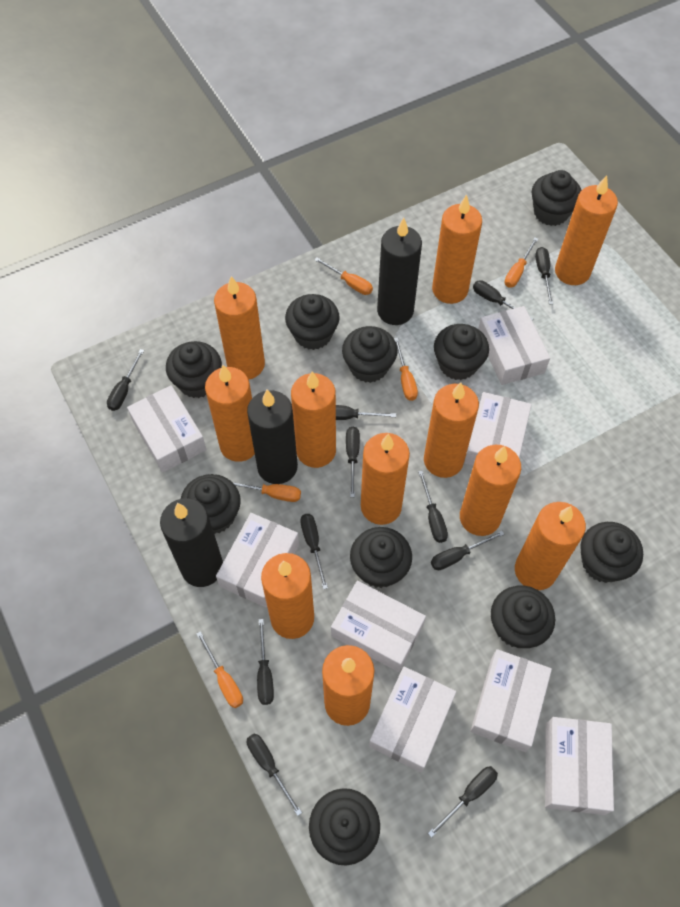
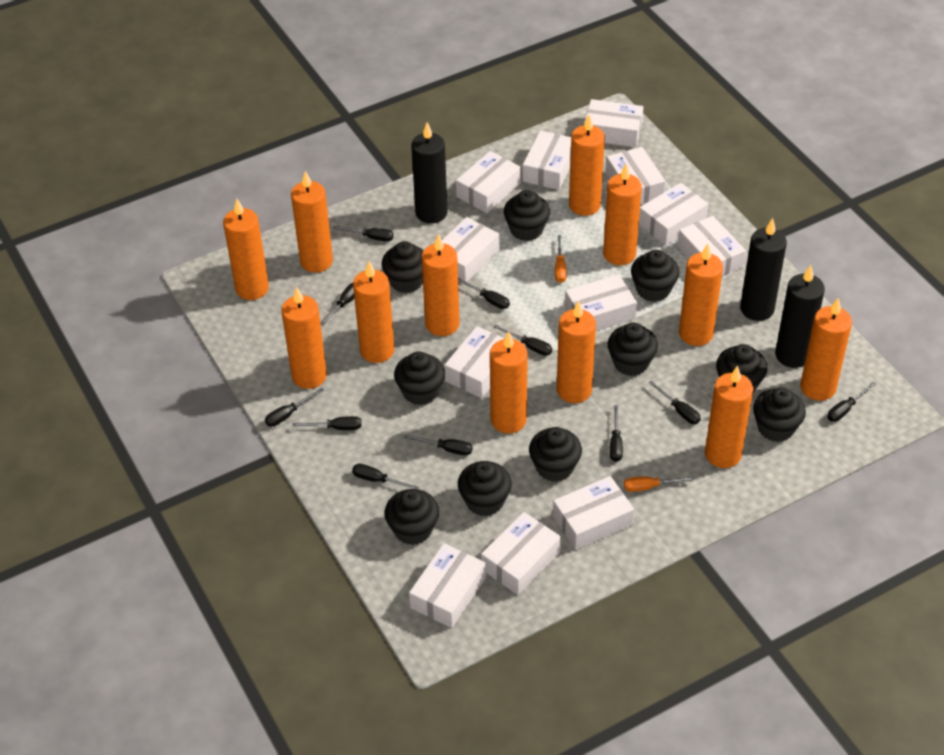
orange candle: 11 -> 12
orange screwdriver: 5 -> 2
white box: 8 -> 12

